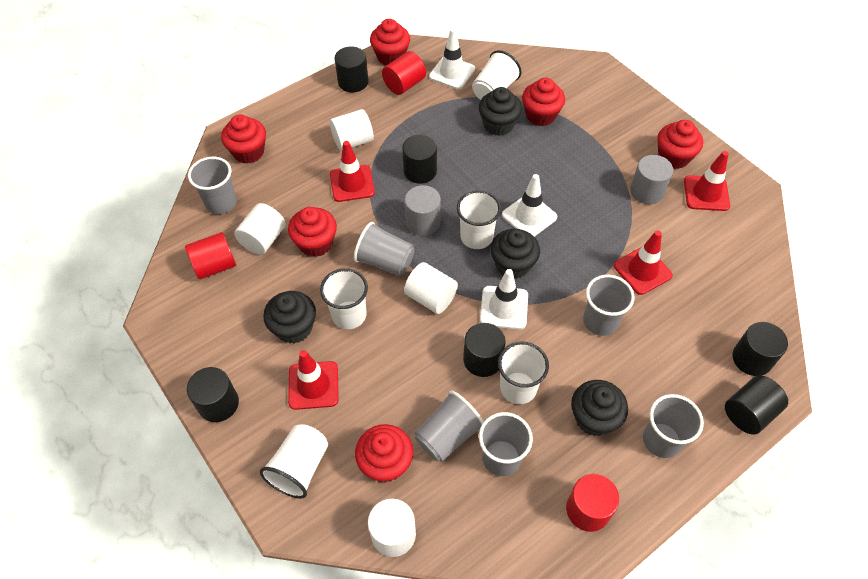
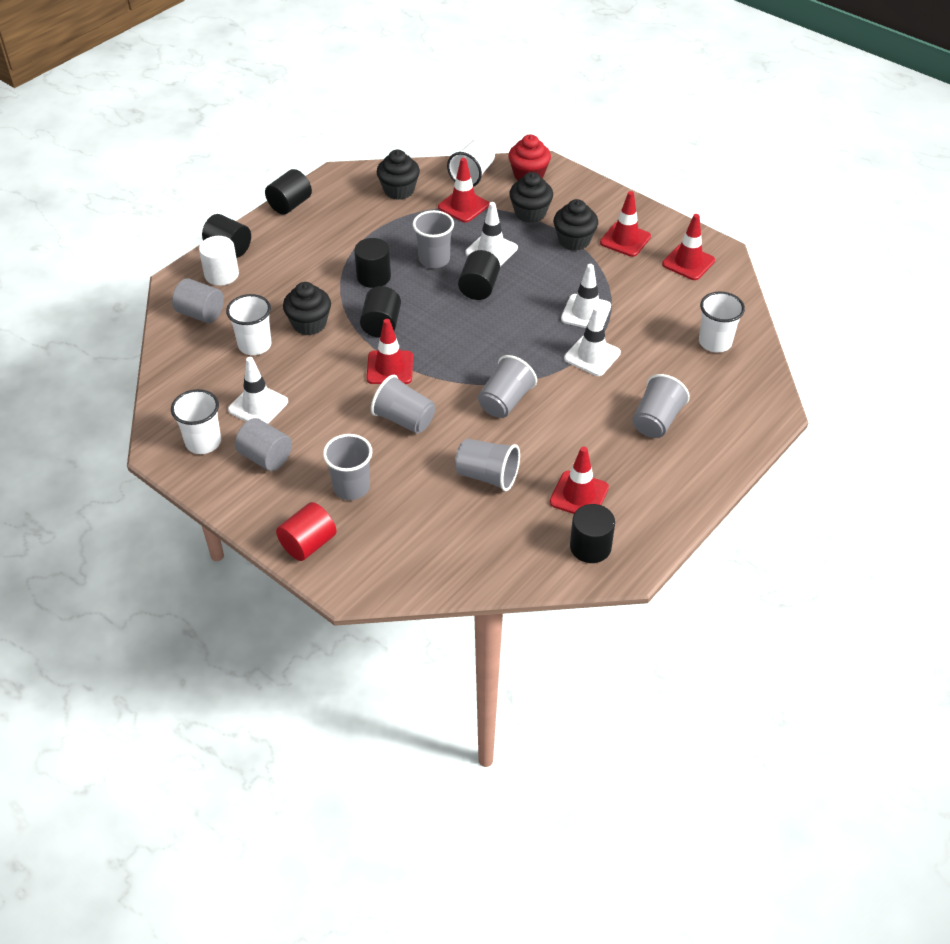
red cupcake: 6 -> 1
red cylinder: 3 -> 1
red traffic cone: 4 -> 5
white cup: 5 -> 4
white cylinder: 4 -> 1
white traffic cone: 3 -> 4

